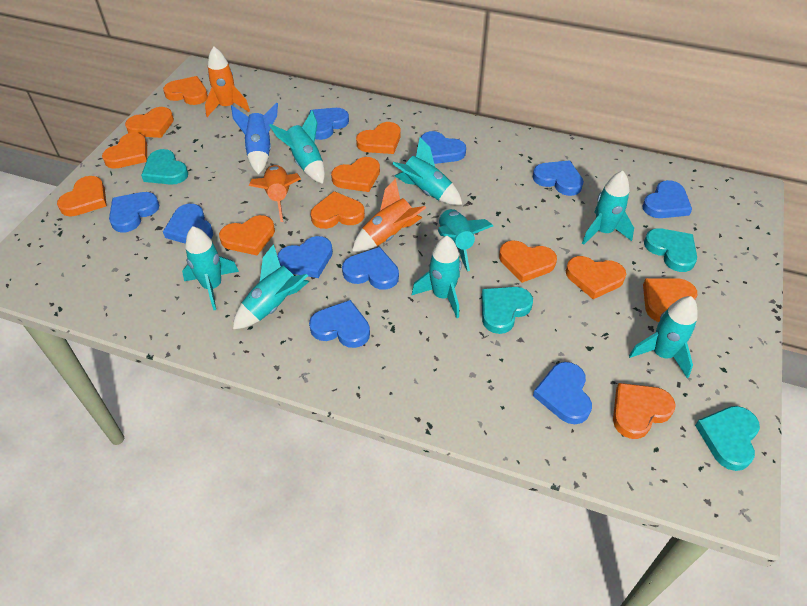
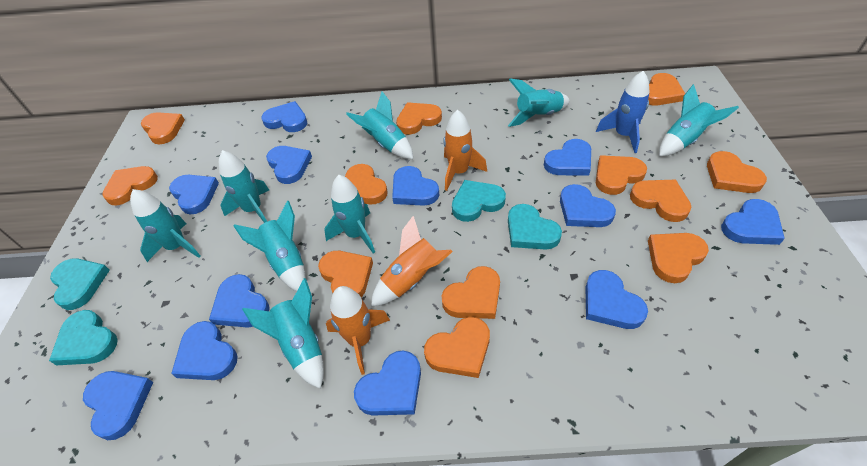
blue heart: 10 -> 12

